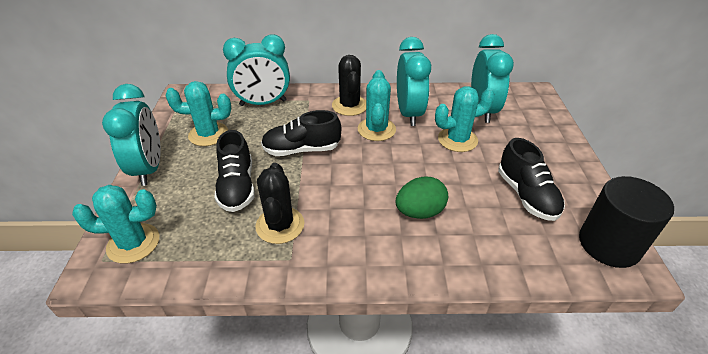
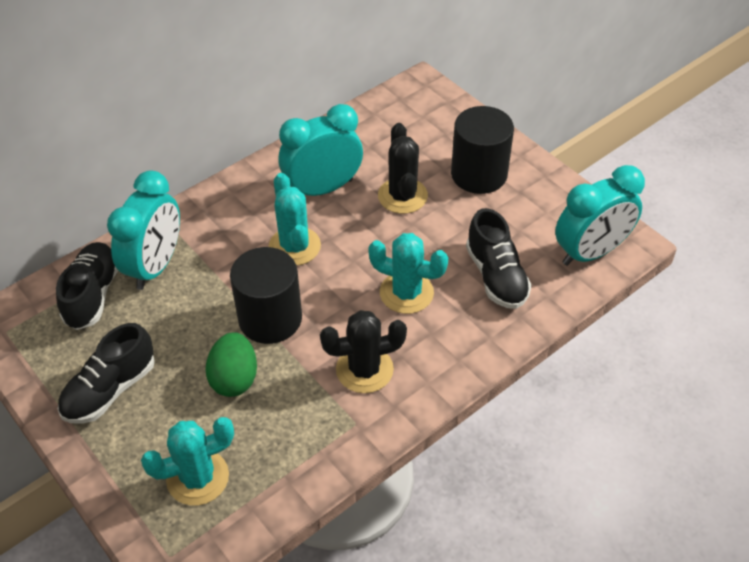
black cylinder: 1 -> 2
turquoise cactus: 4 -> 3
turquoise clock: 4 -> 3

